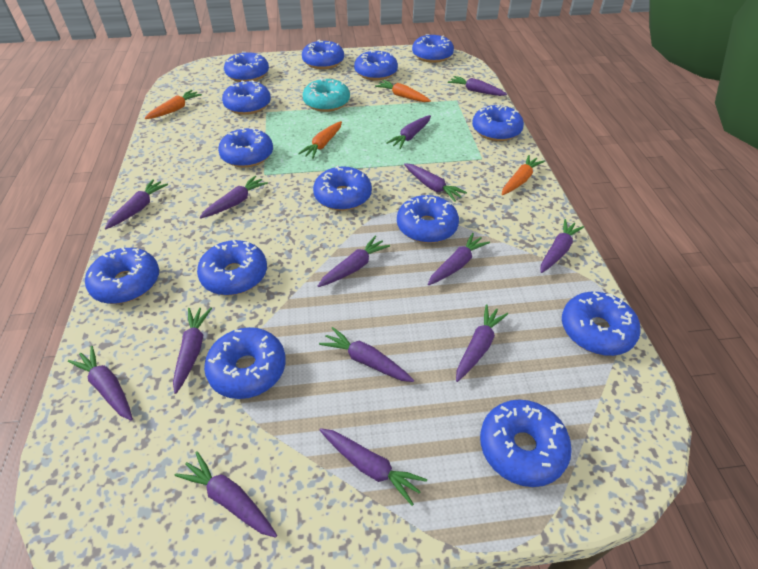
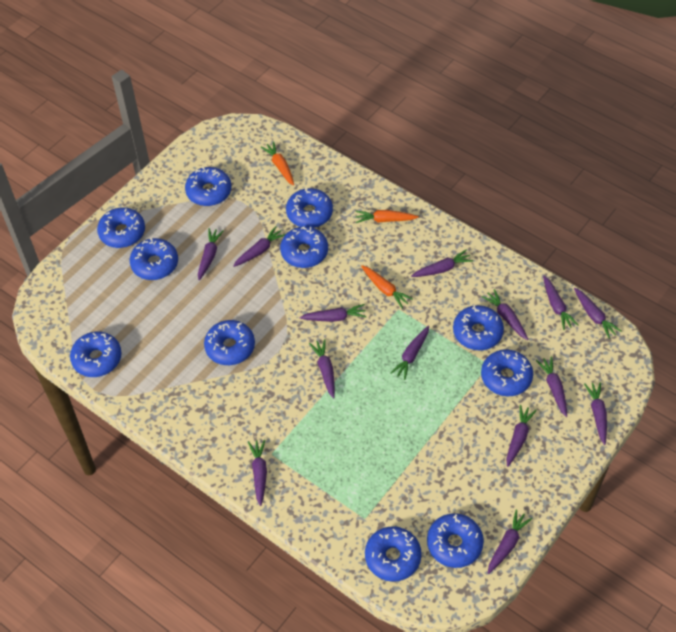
blue donut: 14 -> 11
orange carrot: 4 -> 3
turquoise donut: 1 -> 0

